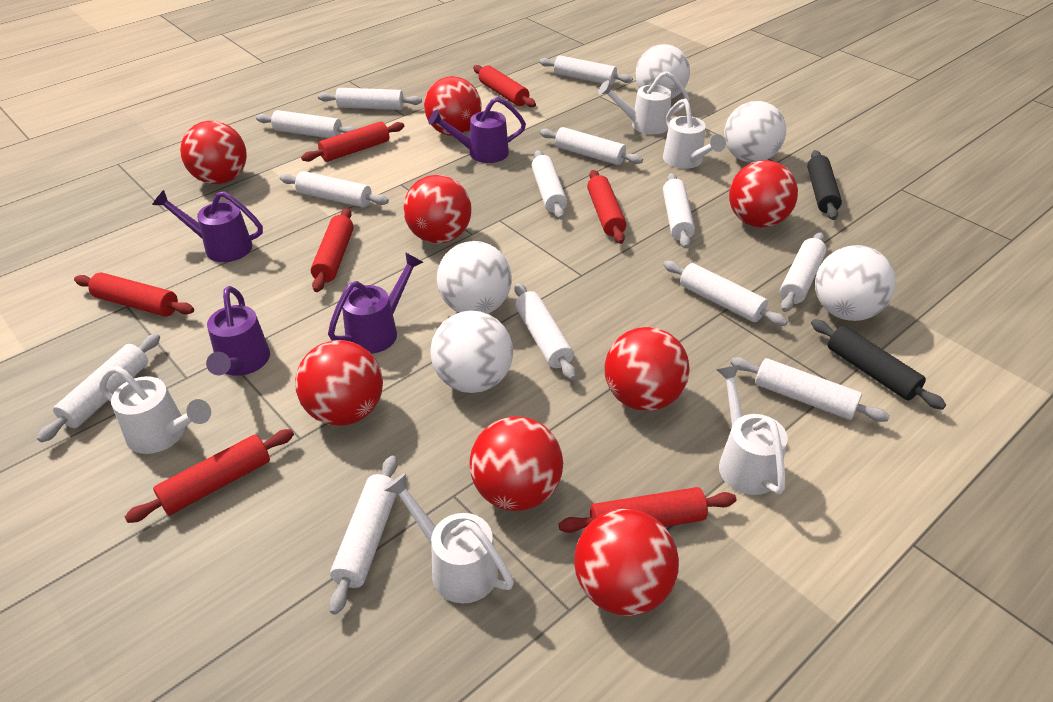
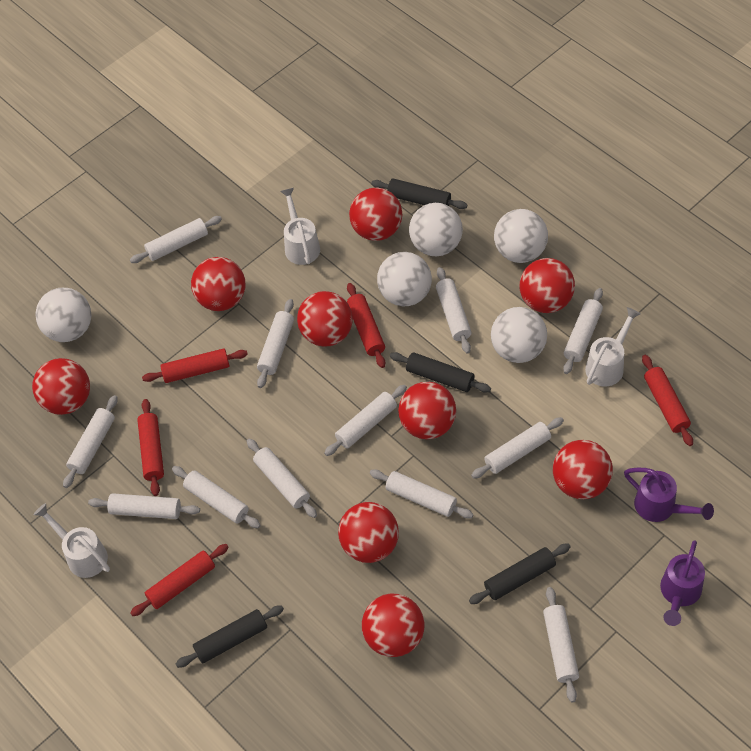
black rolling pin: 2 -> 4
purple watering can: 4 -> 2
red ball: 8 -> 9
red rolling pin: 7 -> 5
white rolling pin: 13 -> 12
white watering can: 5 -> 3

